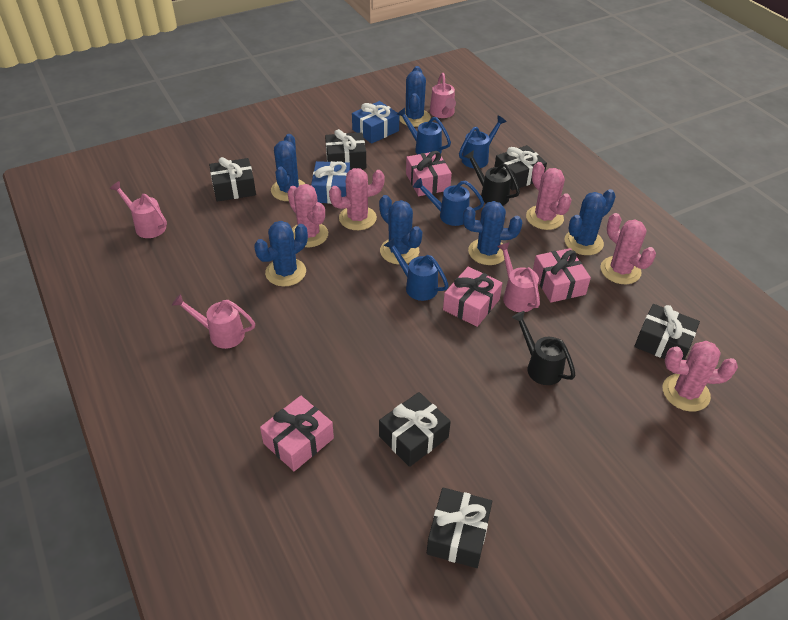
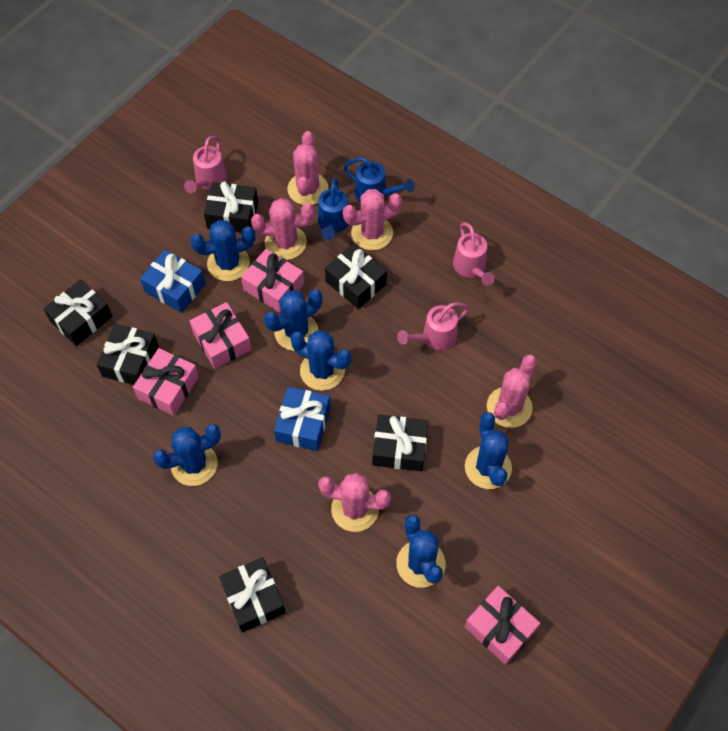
black watering can: 2 -> 0
blue watering can: 4 -> 2
pink watering can: 4 -> 3

